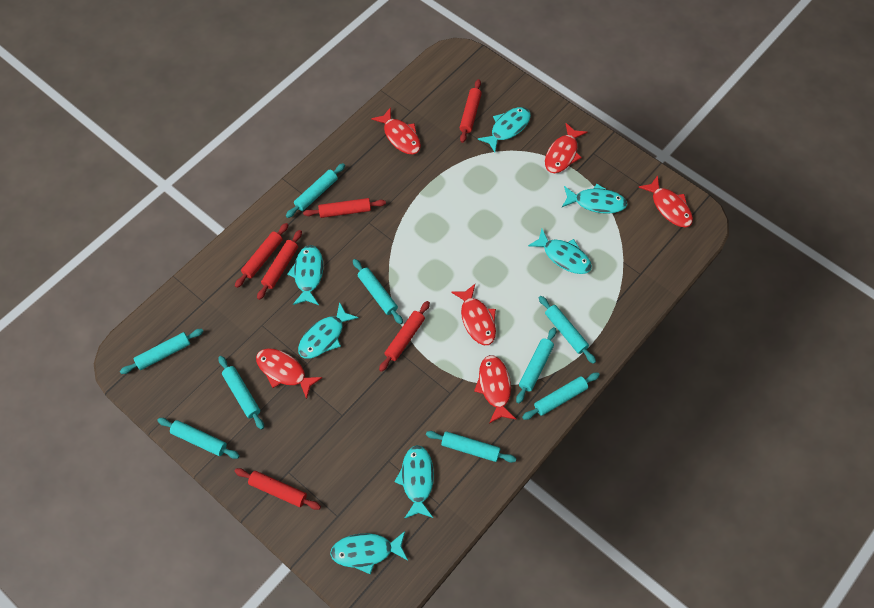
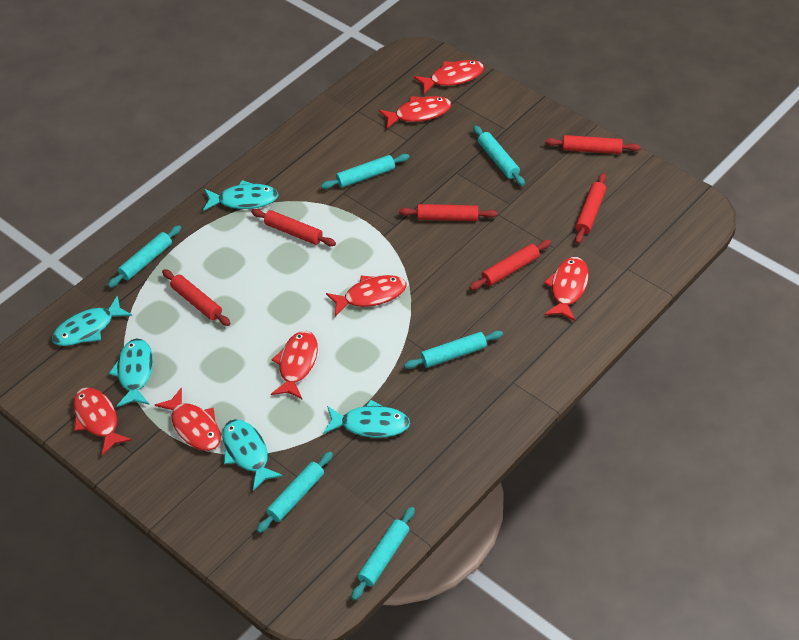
red fish: 6 -> 7
turquoise fish: 7 -> 5
turquoise rolling pin: 9 -> 6

